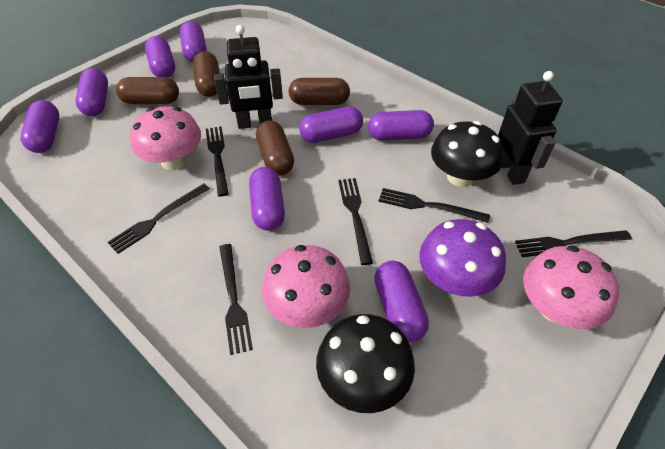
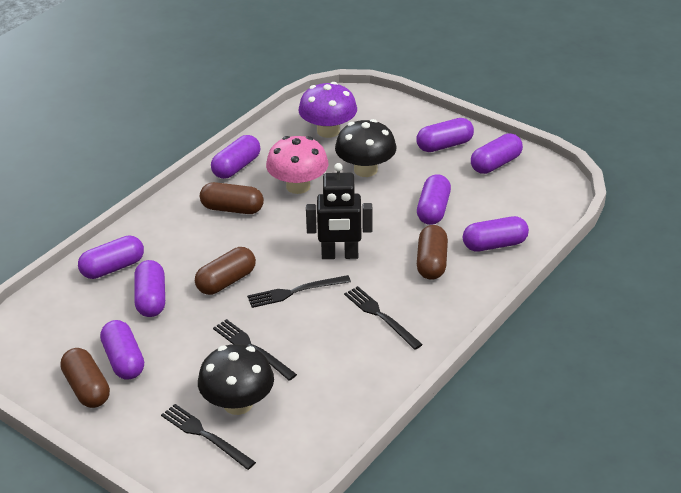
black fork: 6 -> 4
black robot: 2 -> 1
pink mushroom: 3 -> 1

